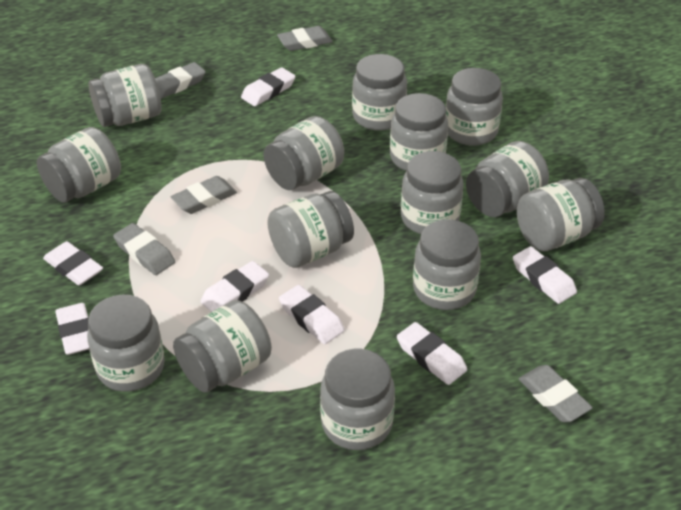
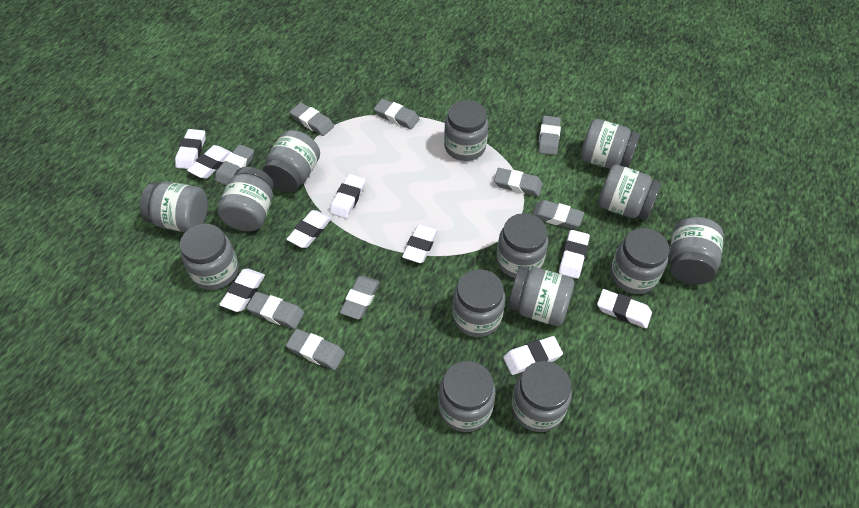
grey eraser: 5 -> 9
white eraser: 7 -> 9

